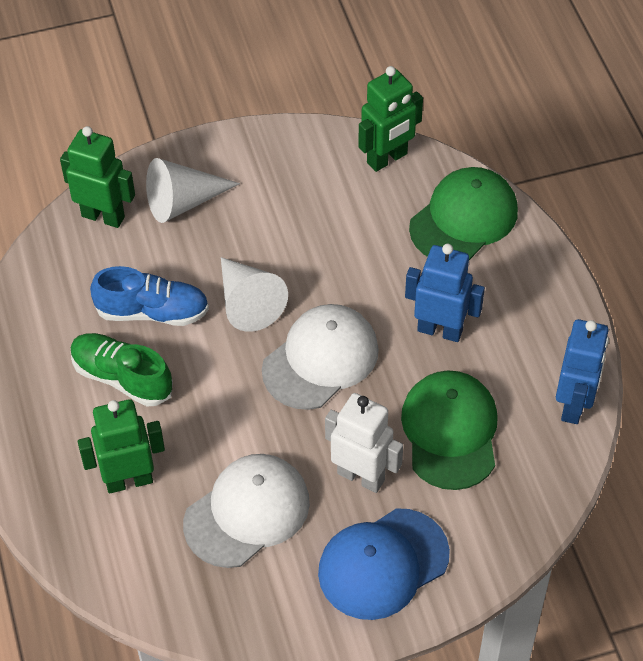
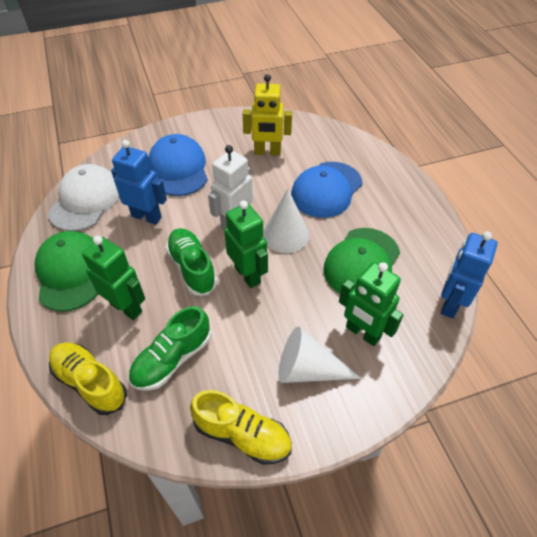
blue cap: 1 -> 2
blue shoe: 1 -> 0
green shoe: 1 -> 2
white cap: 2 -> 1
yellow robot: 0 -> 1
yellow shoe: 0 -> 2

